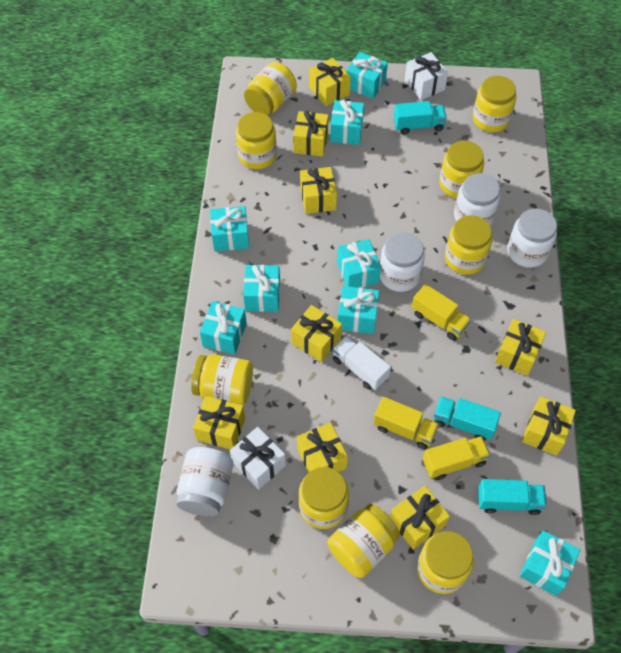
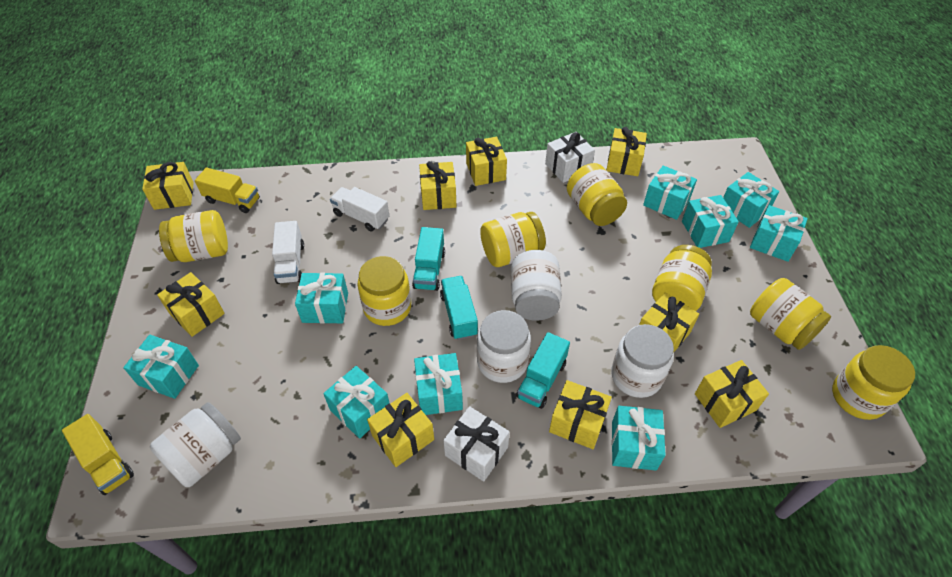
turquoise gift: 8 -> 9
white truck: 1 -> 2
yellow jar: 9 -> 7
yellow truck: 3 -> 2

